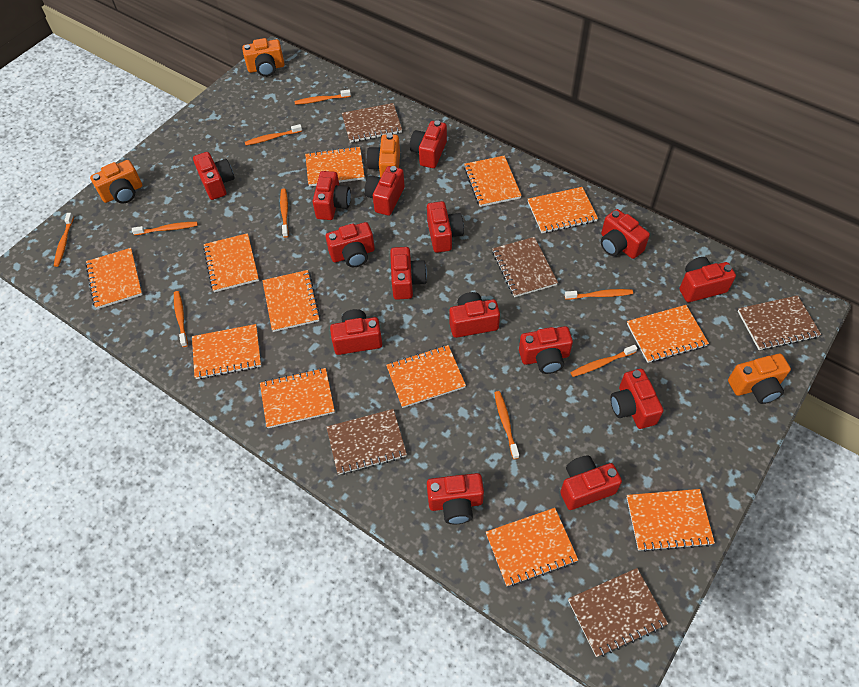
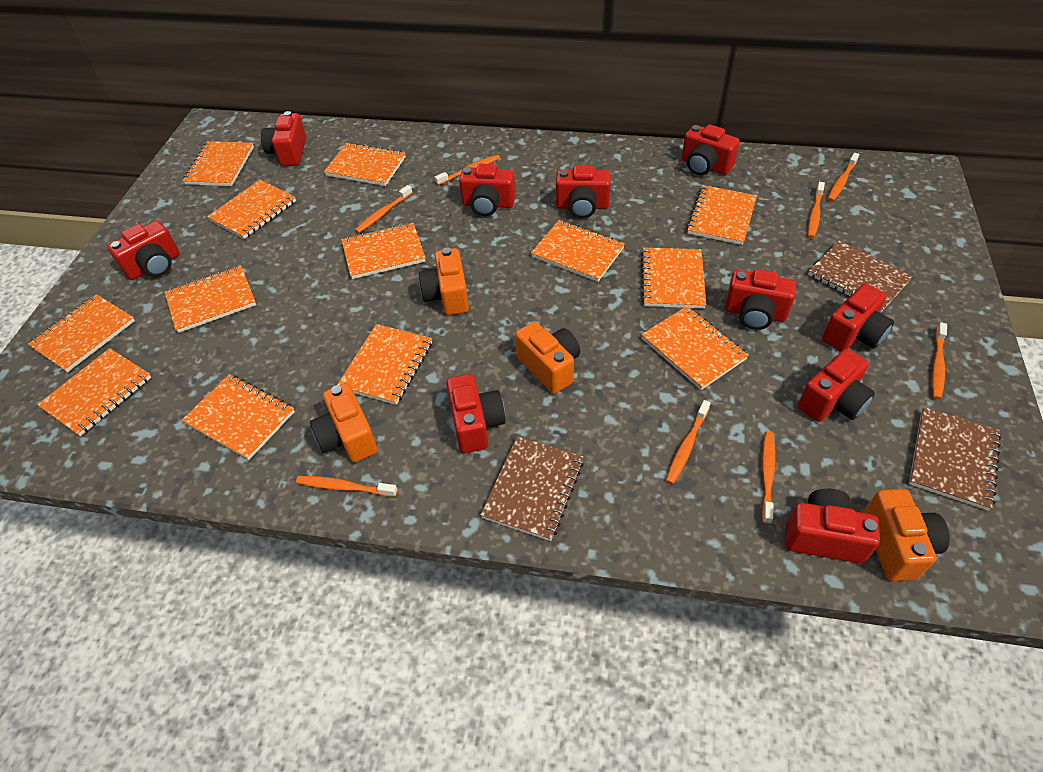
brown notebook: 5 -> 3
orange notebook: 12 -> 13
orange toothbrush: 9 -> 8
red camera: 15 -> 10

